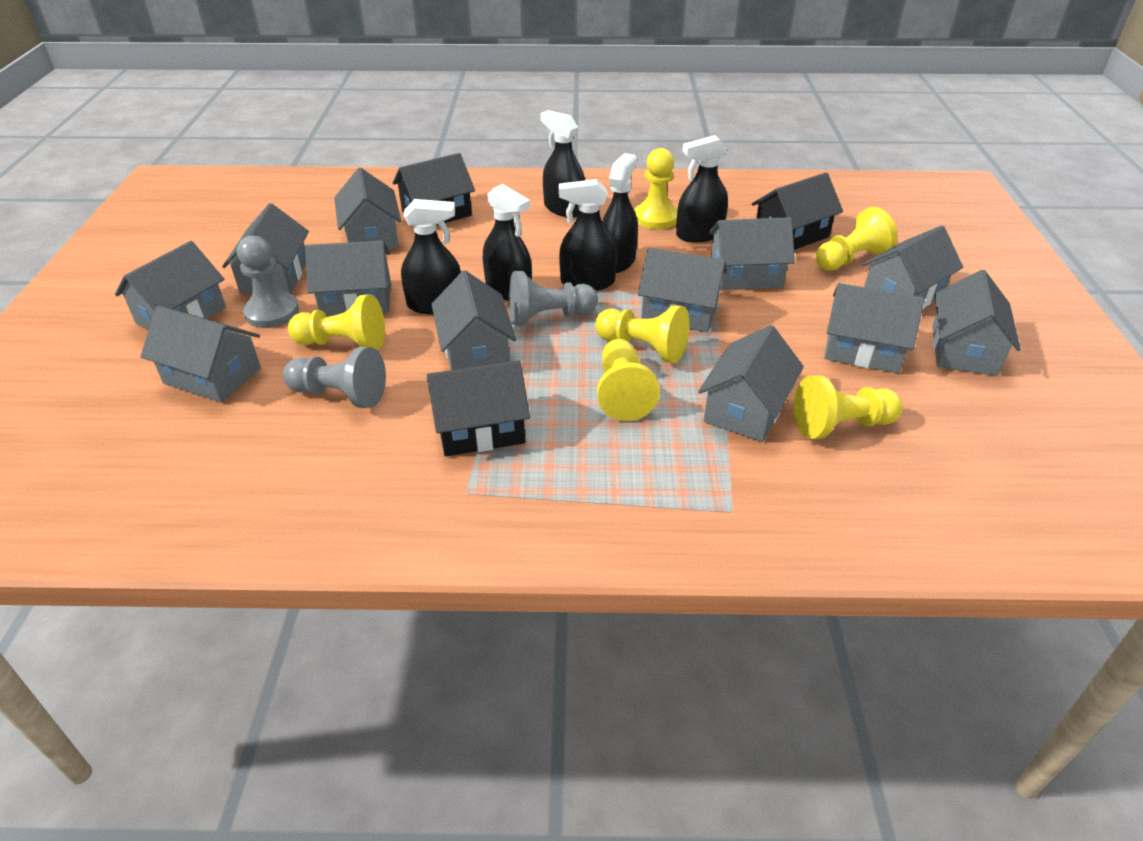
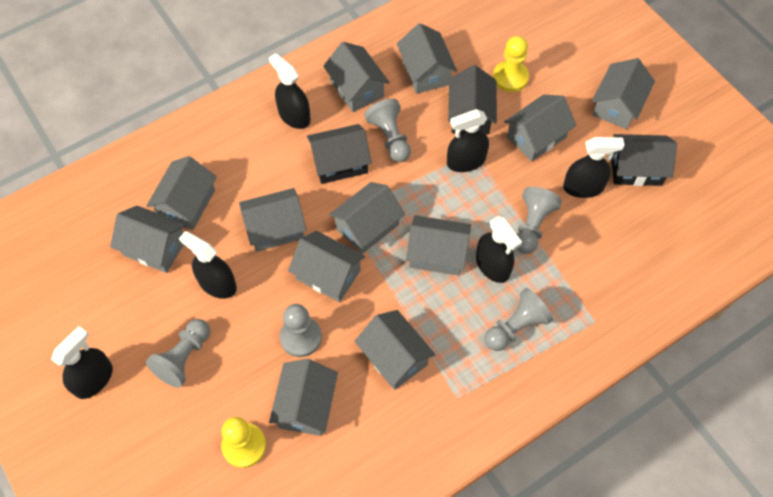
grey pawn: 3 -> 5
yellow pawn: 6 -> 2

